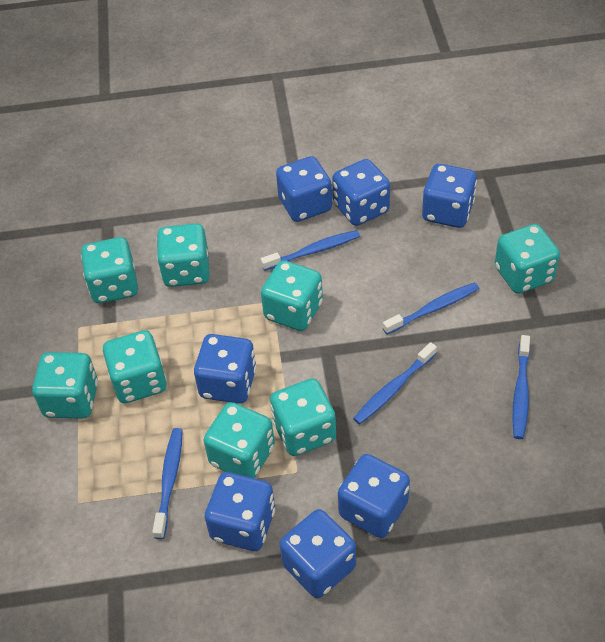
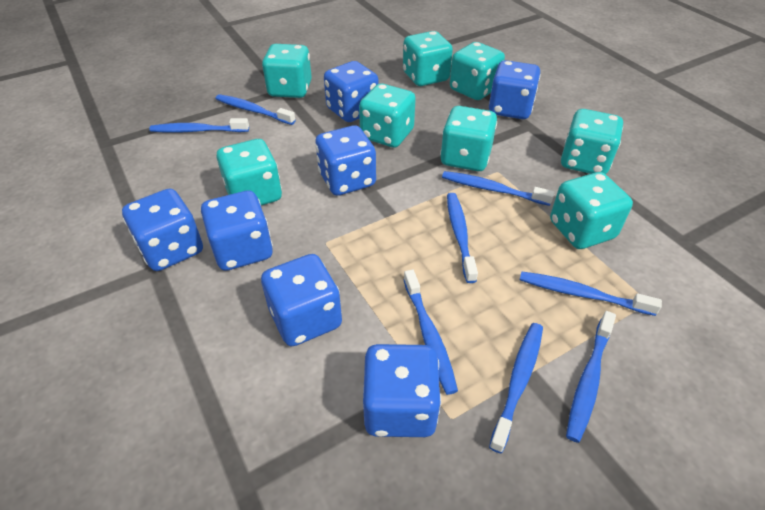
blue toothbrush: 5 -> 8

